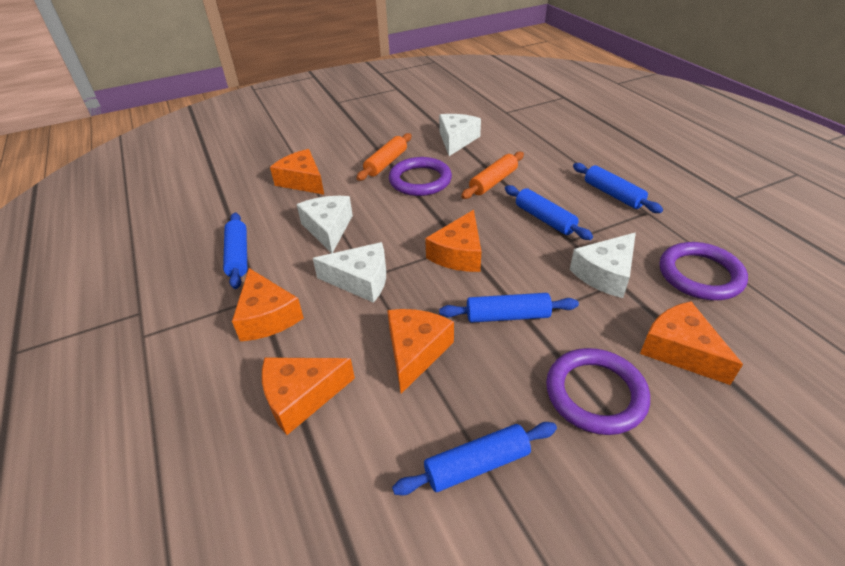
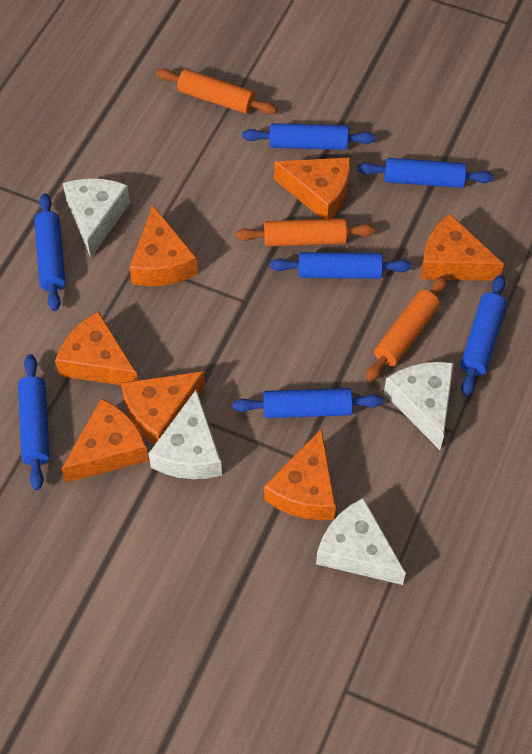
blue rolling pin: 5 -> 7
orange cheese: 6 -> 7
orange rolling pin: 2 -> 3
purple ring: 3 -> 0

